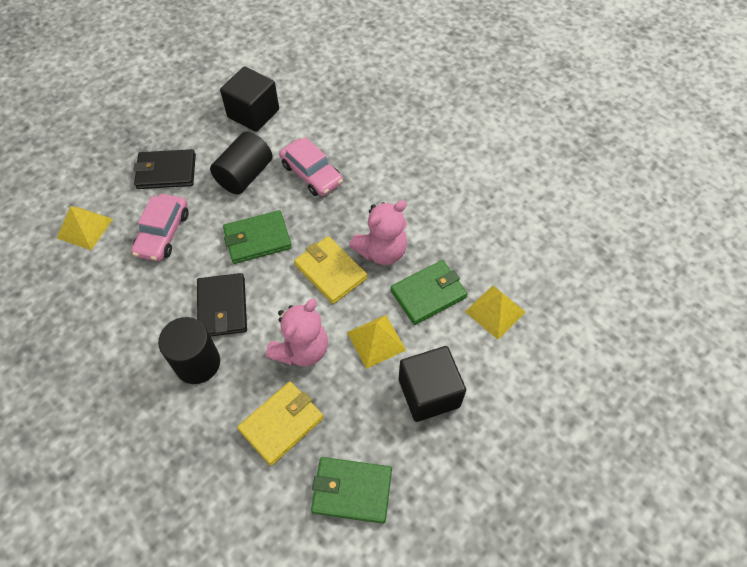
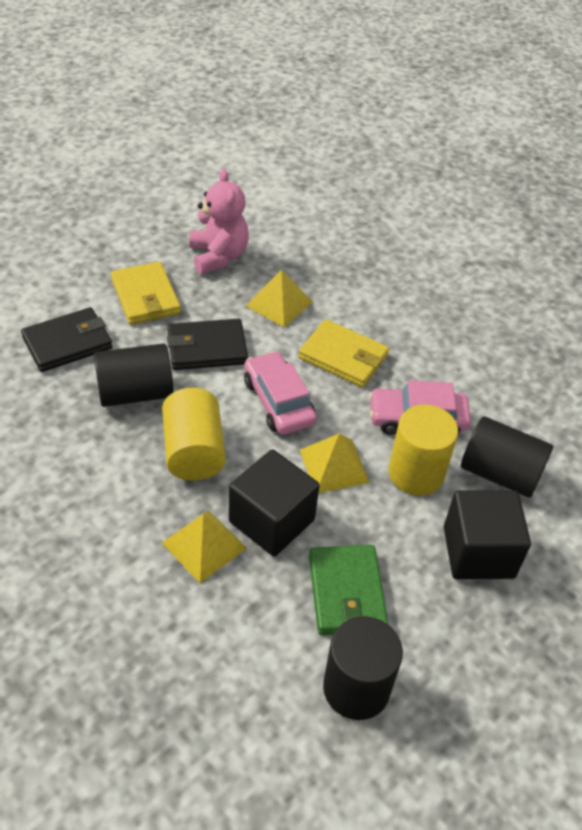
black cylinder: 2 -> 3
green wallet: 3 -> 1
pink teddy bear: 2 -> 1
yellow cylinder: 0 -> 2

